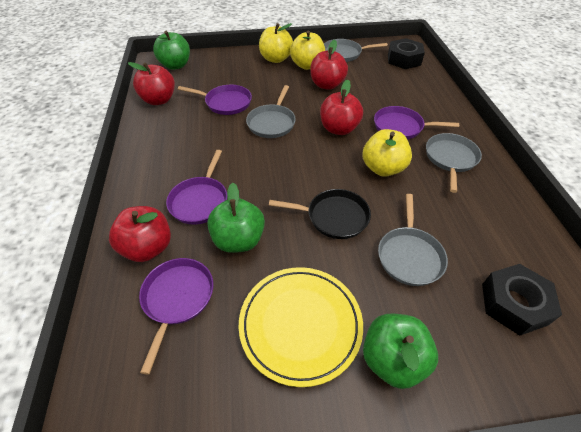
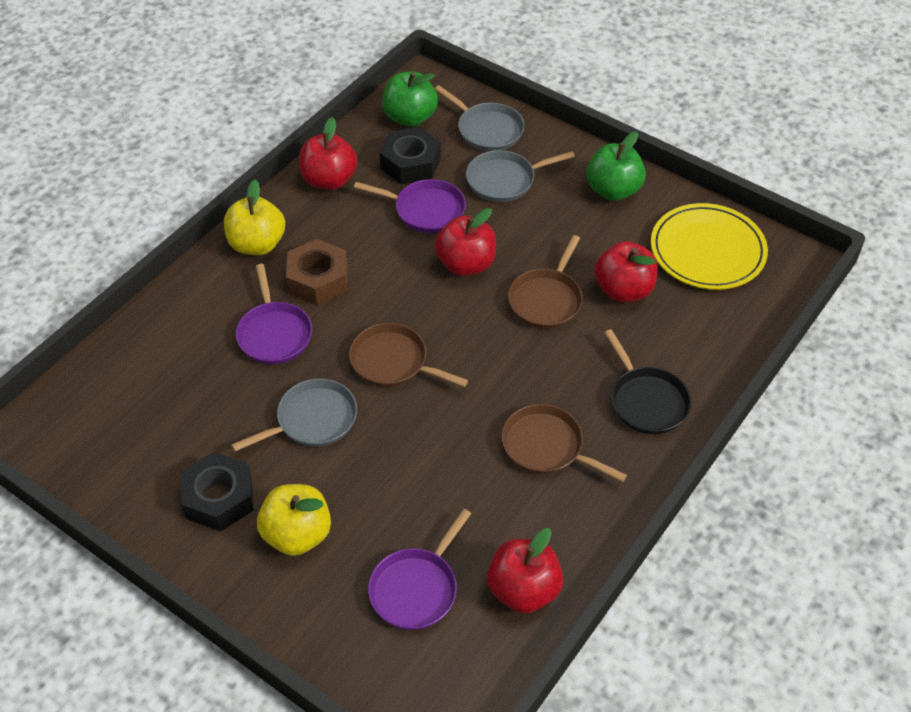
brown nut: 0 -> 1
brown pan: 0 -> 3
green apple: 3 -> 2
grey pan: 4 -> 3
purple pan: 4 -> 3
yellow apple: 3 -> 2

